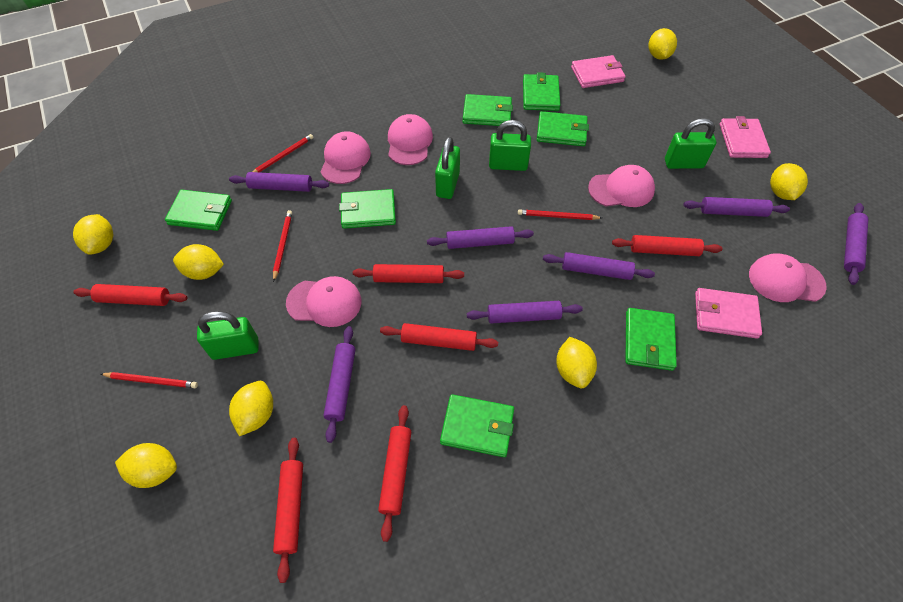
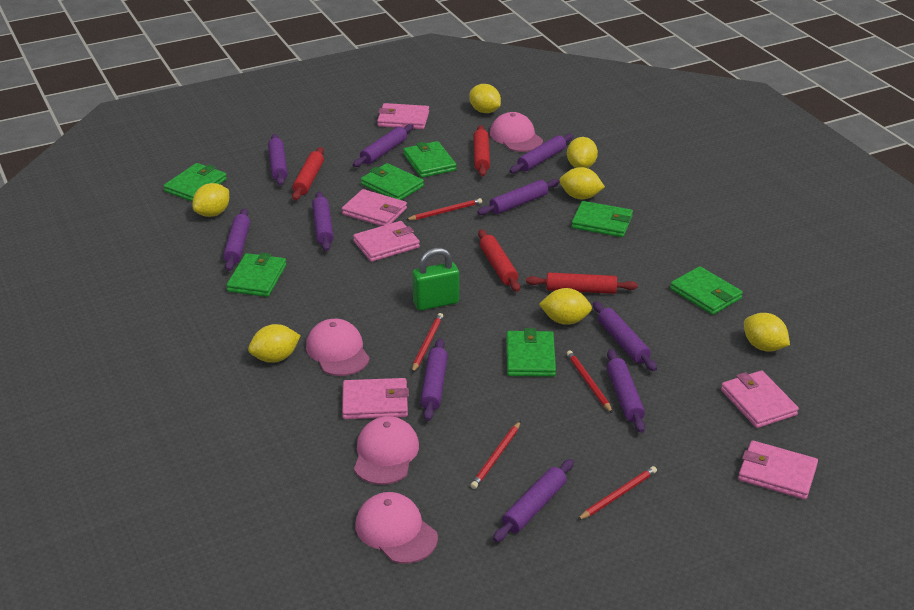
green padlock: 4 -> 1
pink cap: 5 -> 4
pink wallet: 3 -> 6
purple rolling pin: 7 -> 10
red pencil: 4 -> 5
red rolling pin: 6 -> 4

